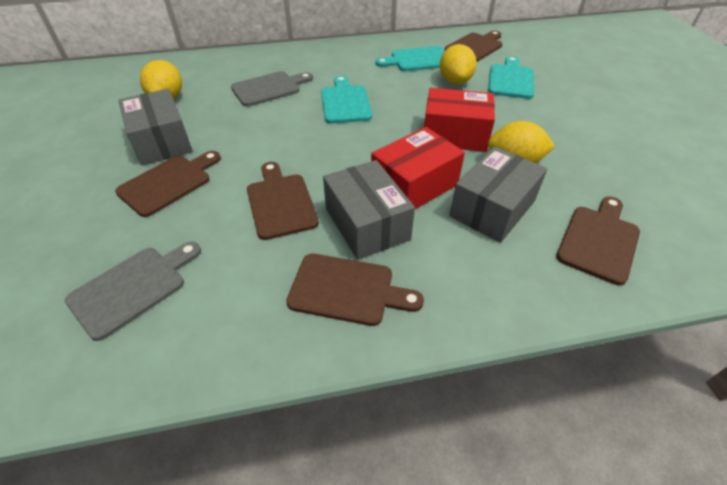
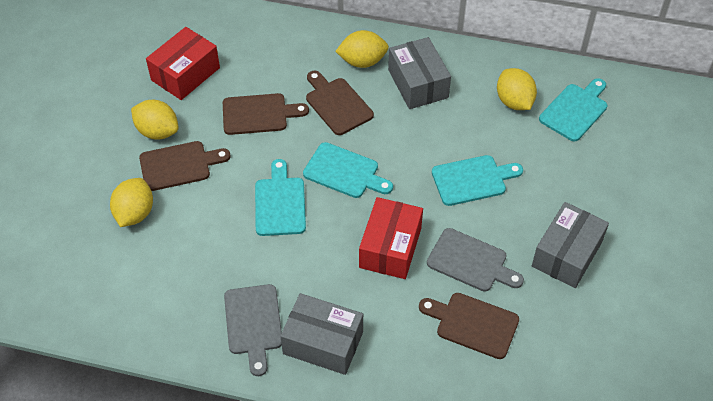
brown cutting board: 5 -> 4
turquoise cutting board: 3 -> 4
yellow lemon: 3 -> 4

